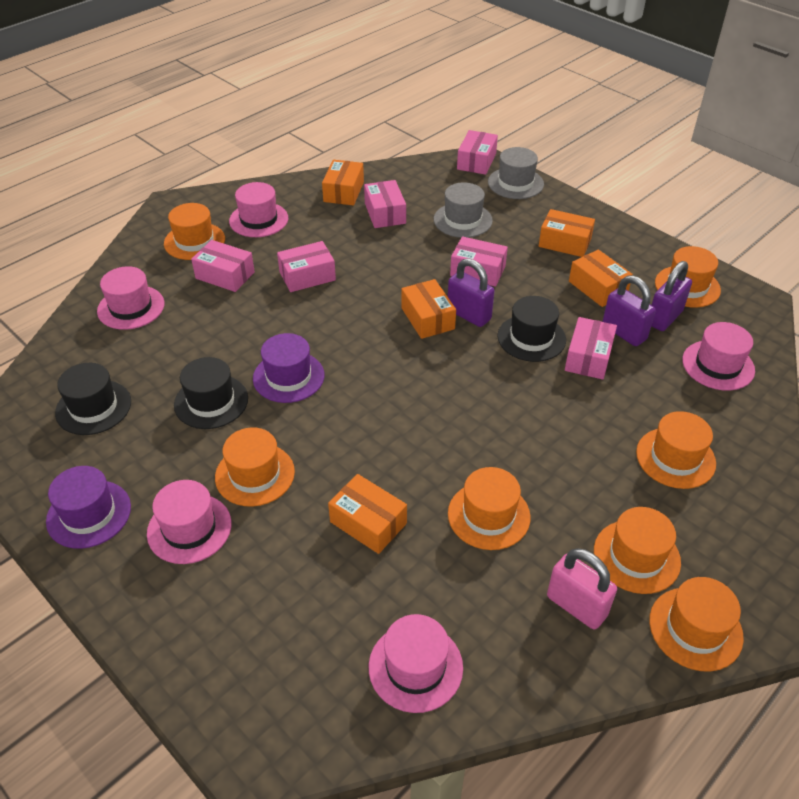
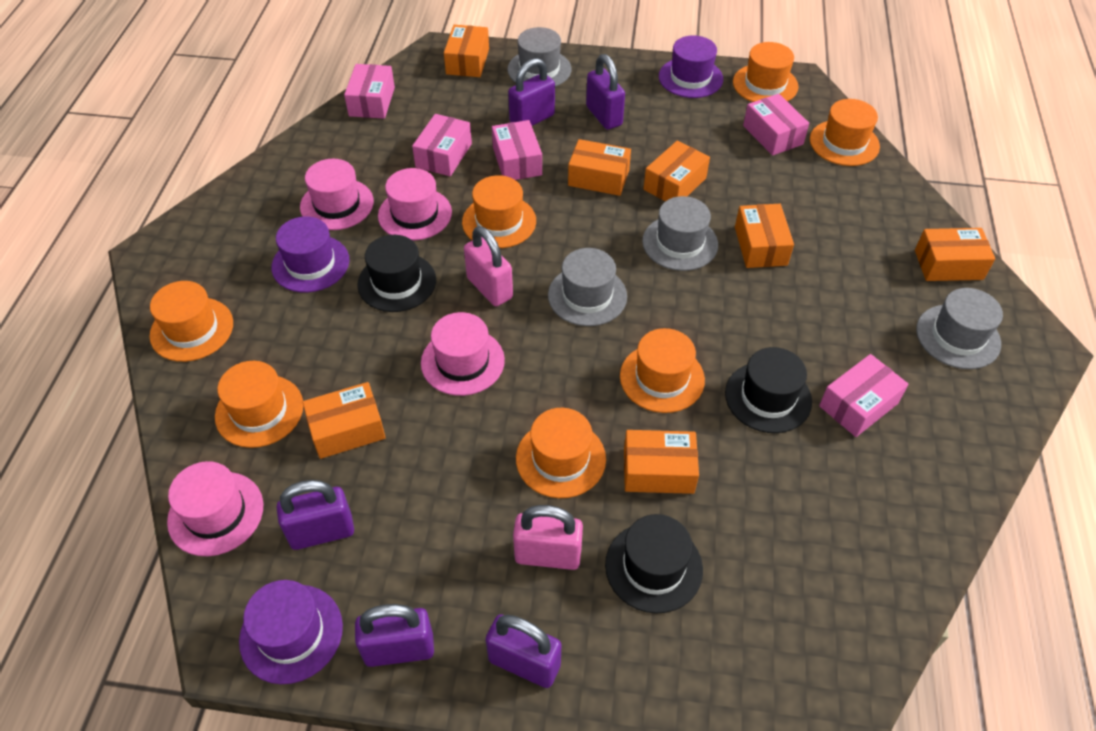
grey hat: 2 -> 4
orange box: 5 -> 7
pink box: 6 -> 5
pink hat: 5 -> 4
pink padlock: 1 -> 2
purple hat: 2 -> 3
purple padlock: 3 -> 5

